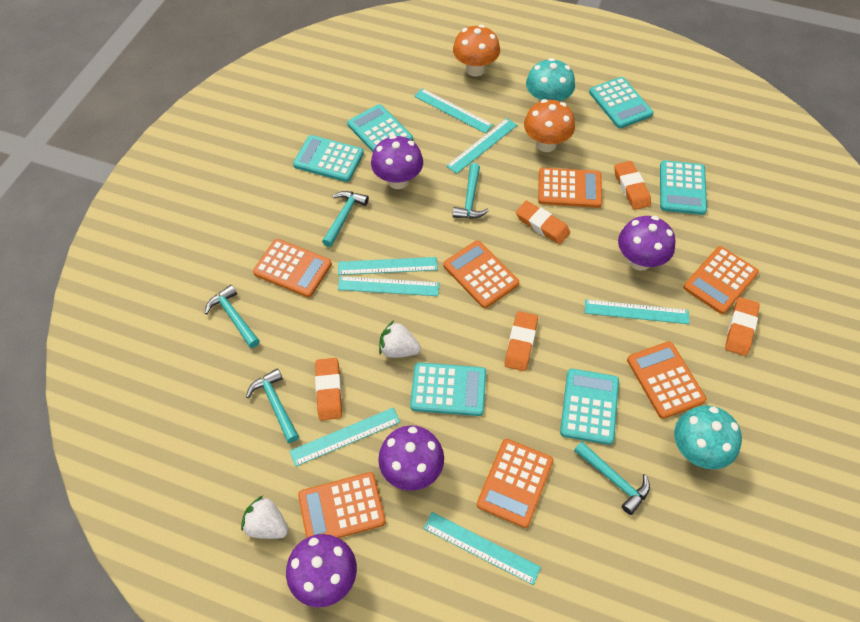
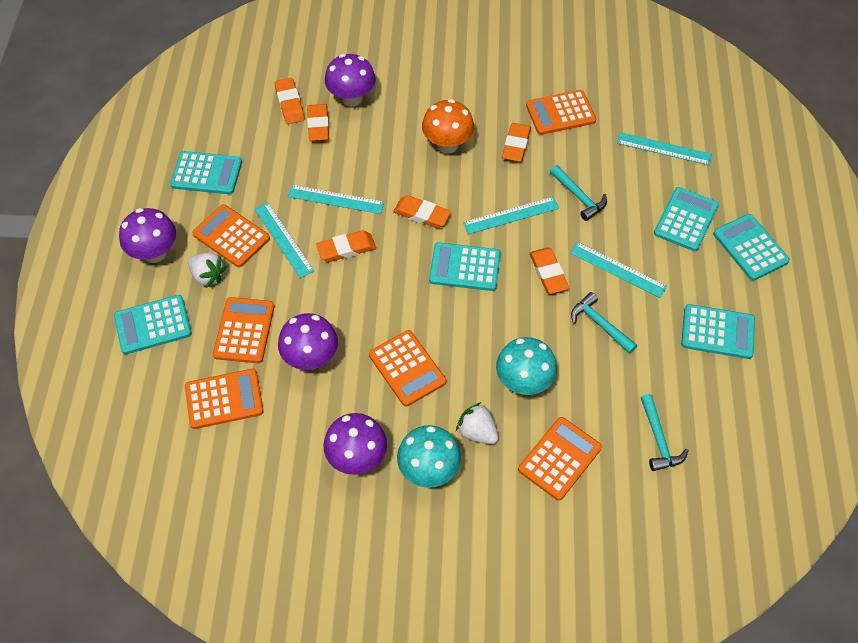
orange calculator: 7 -> 6
orange eraser: 5 -> 6
orange mushroom: 2 -> 1
turquoise hammer: 5 -> 3
turquoise ruler: 7 -> 5

